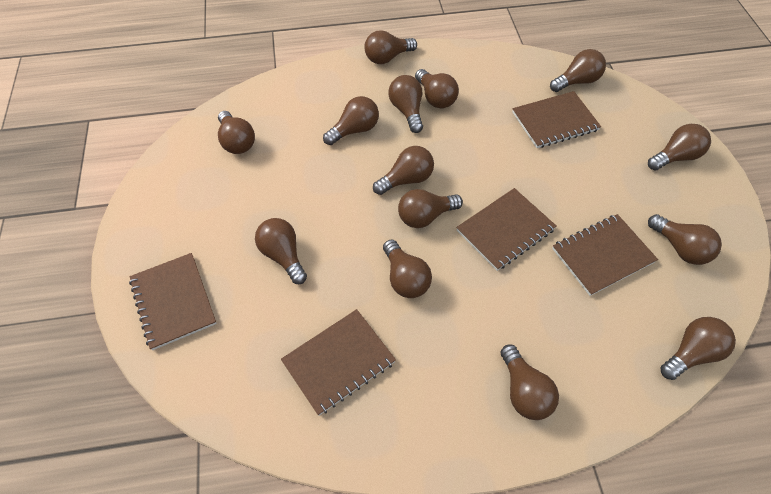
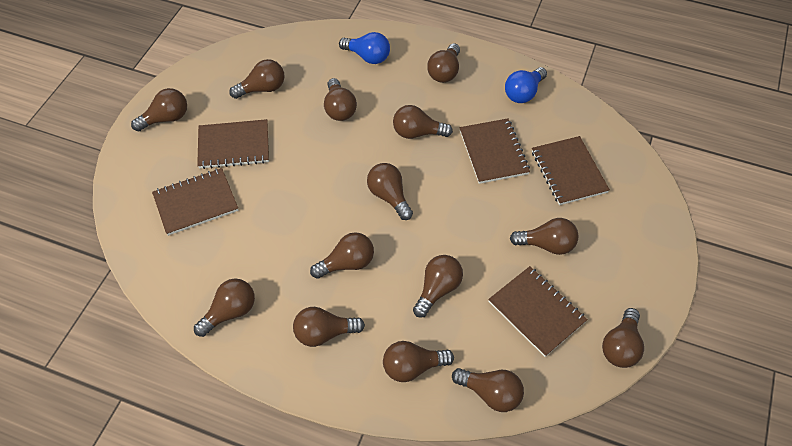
blue light bulb: 0 -> 2

